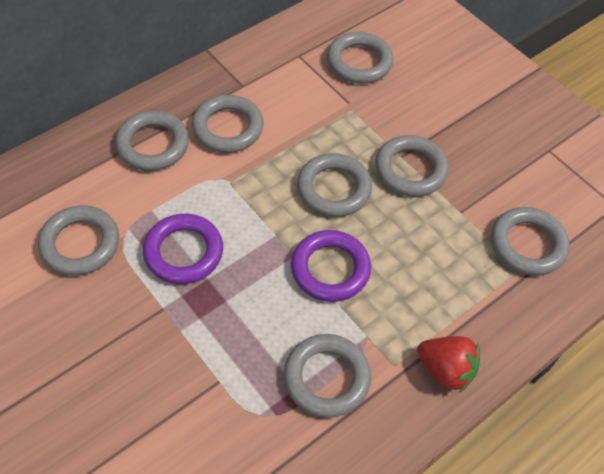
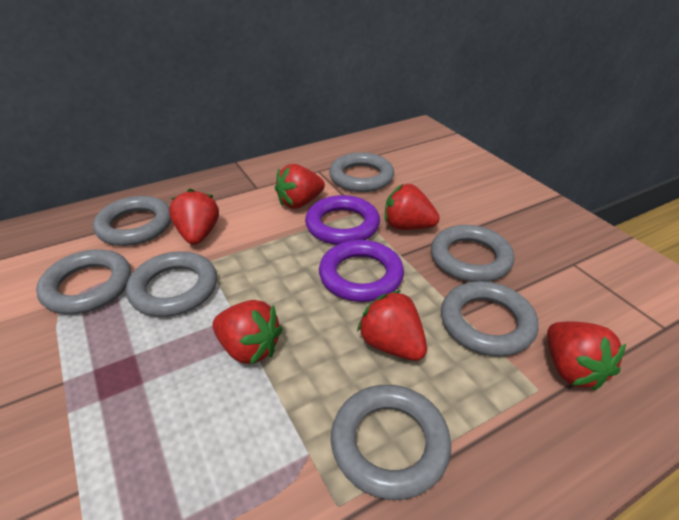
grey ring: 8 -> 7
red strawberry: 1 -> 6

